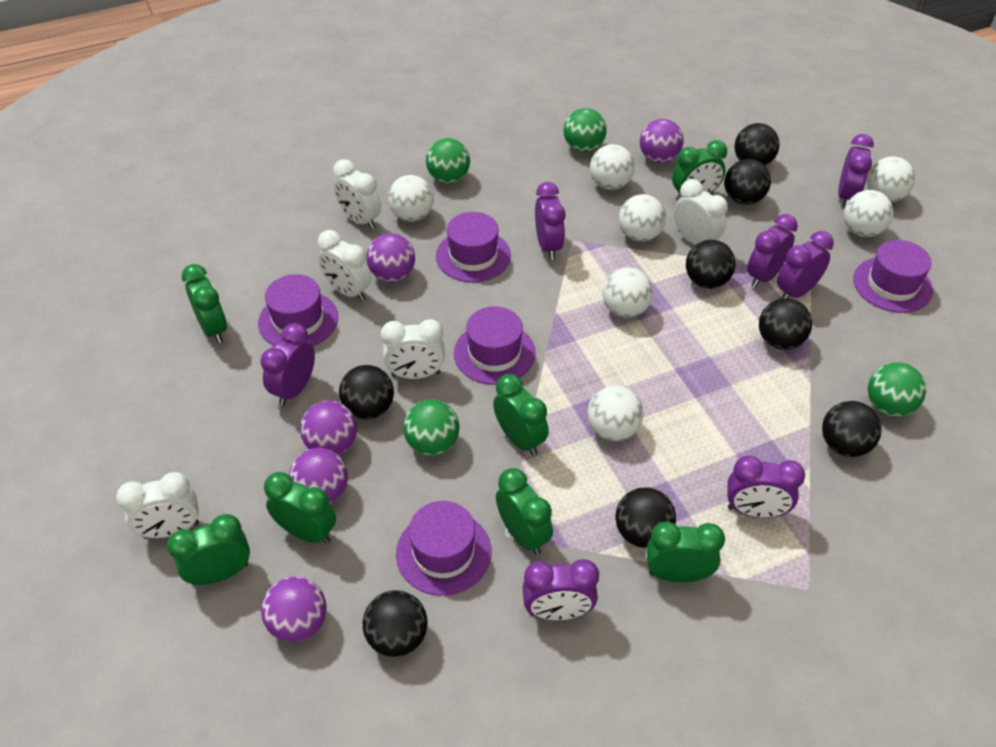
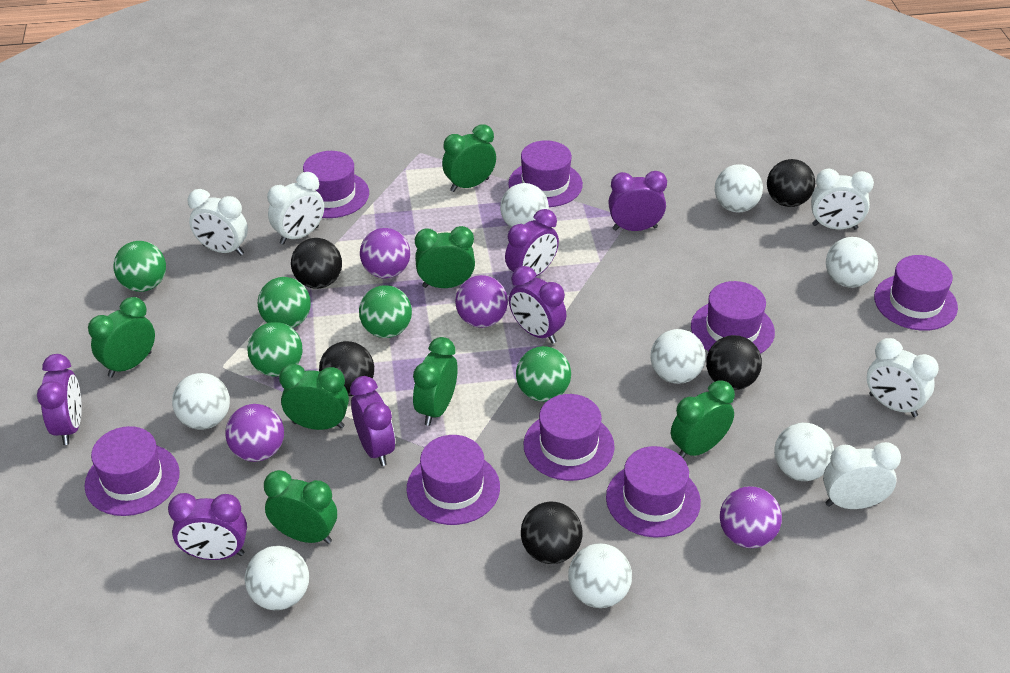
black ball: 8 -> 5
green ball: 4 -> 5
purple ball: 5 -> 4
purple clock: 7 -> 6
purple hat: 5 -> 8
white ball: 7 -> 8

